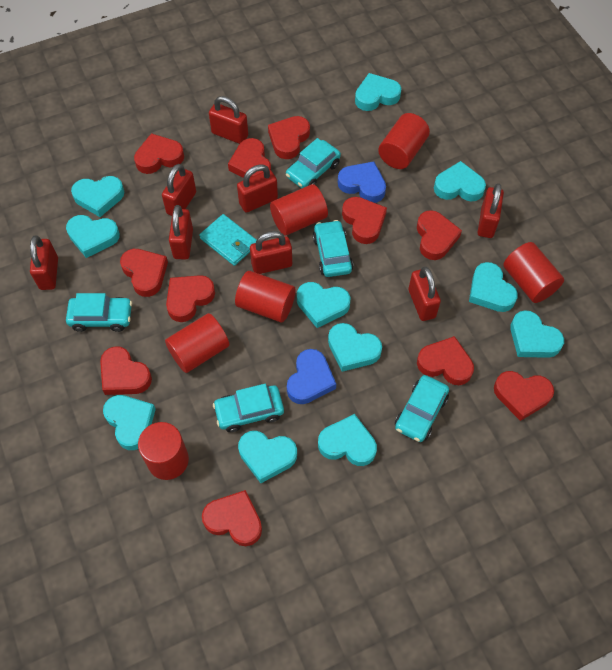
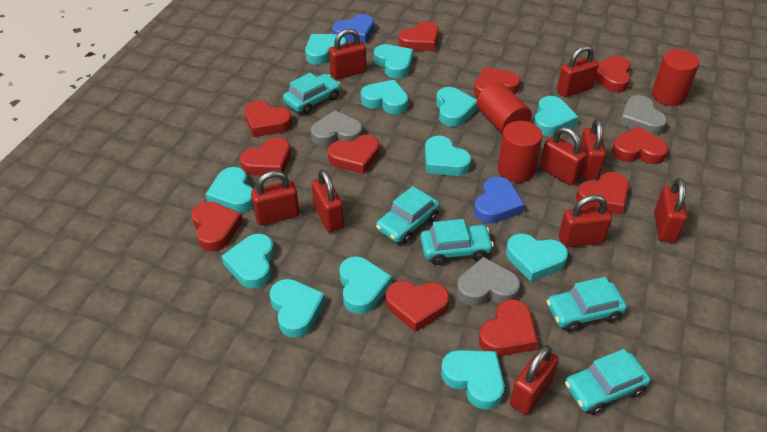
grey heart: 0 -> 3
red cylinder: 6 -> 3
red padlock: 8 -> 9
turquoise heart: 11 -> 12
turquoise wallet: 1 -> 0

